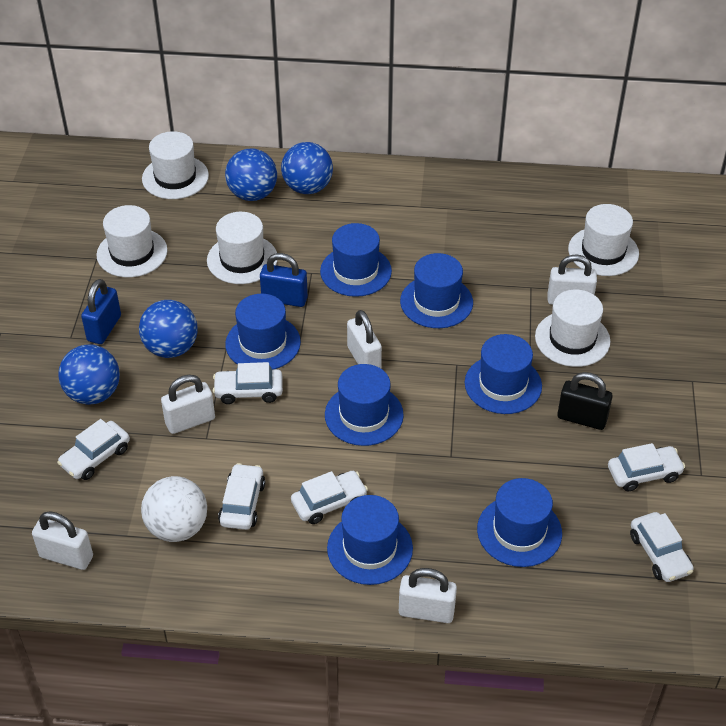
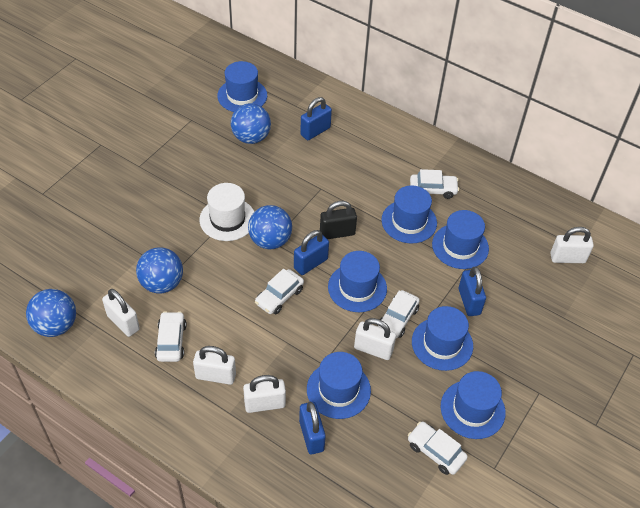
blue padlock: 2 -> 4
white ball: 1 -> 0
white car: 6 -> 5
white hat: 5 -> 1

